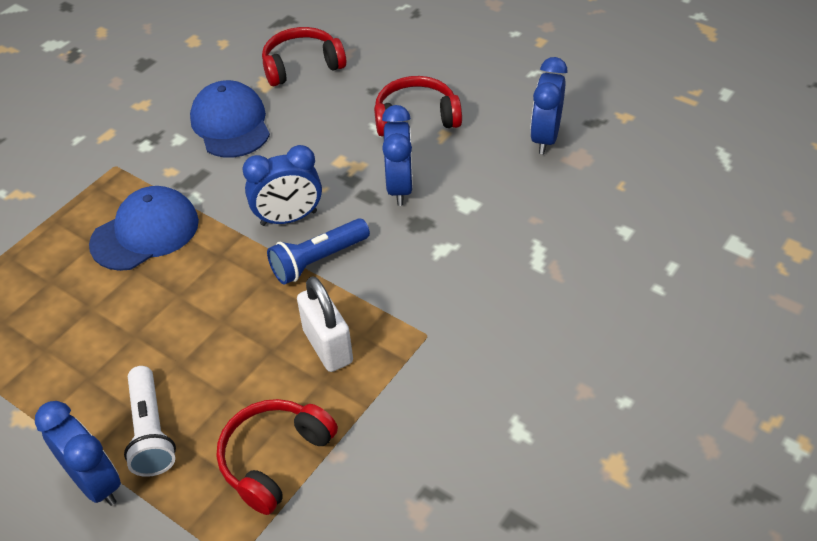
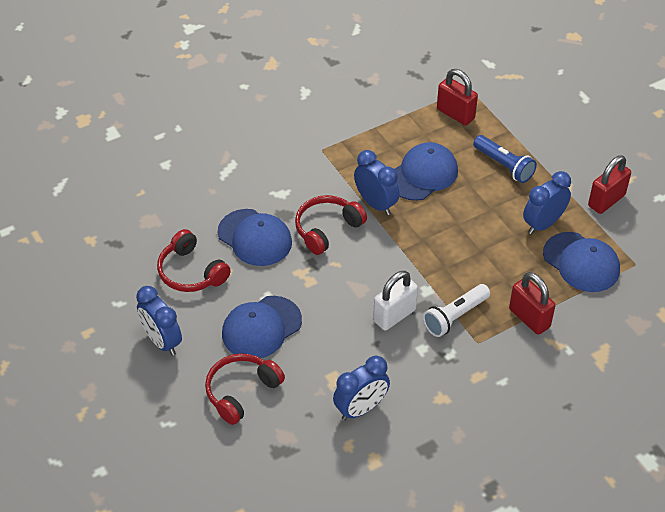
blue cap: 2 -> 4
red padlock: 0 -> 3

